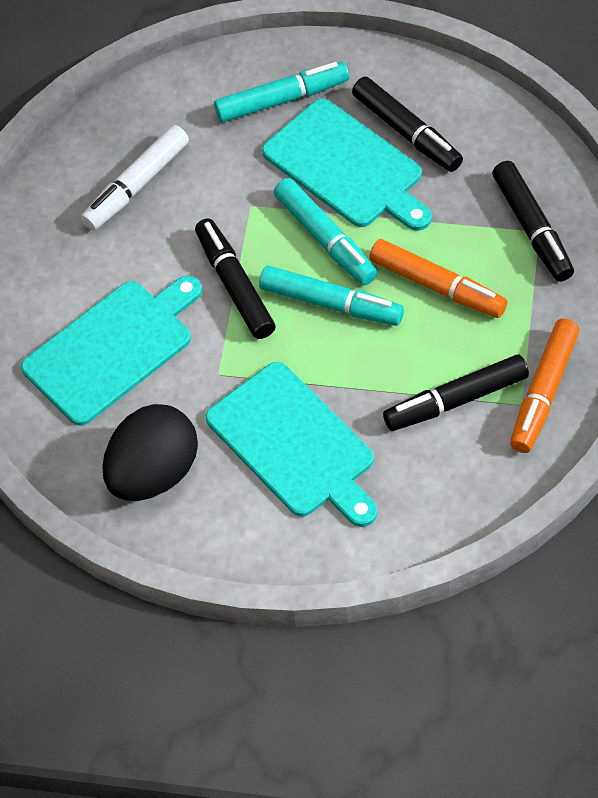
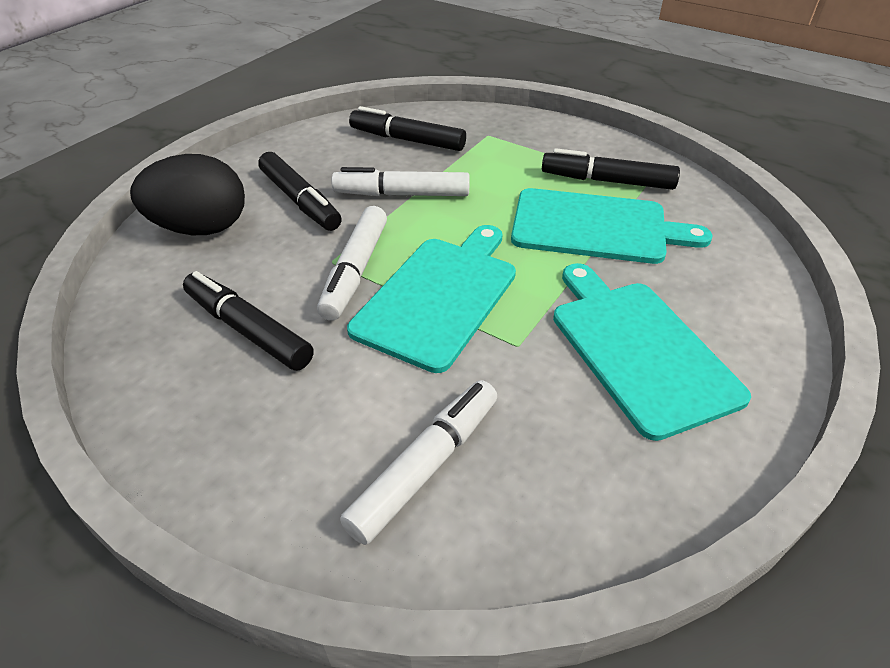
orange marker: 2 -> 0
turquoise marker: 3 -> 0
white marker: 1 -> 3

